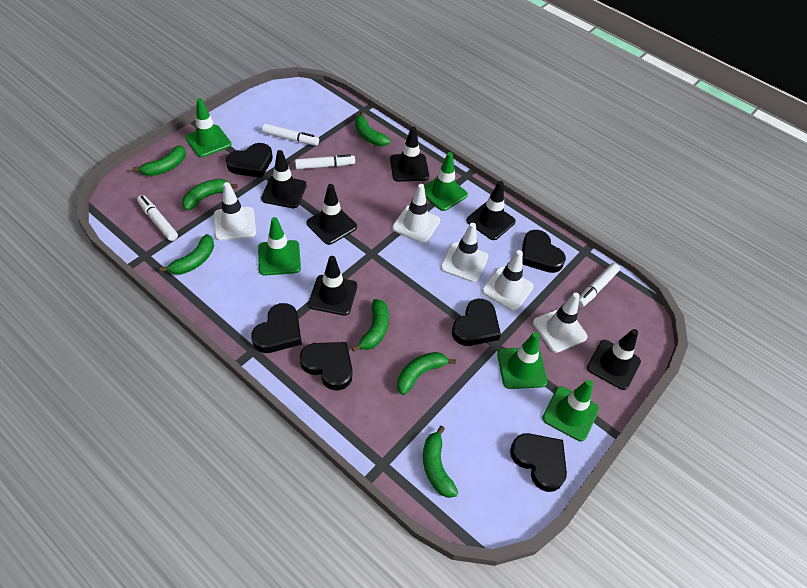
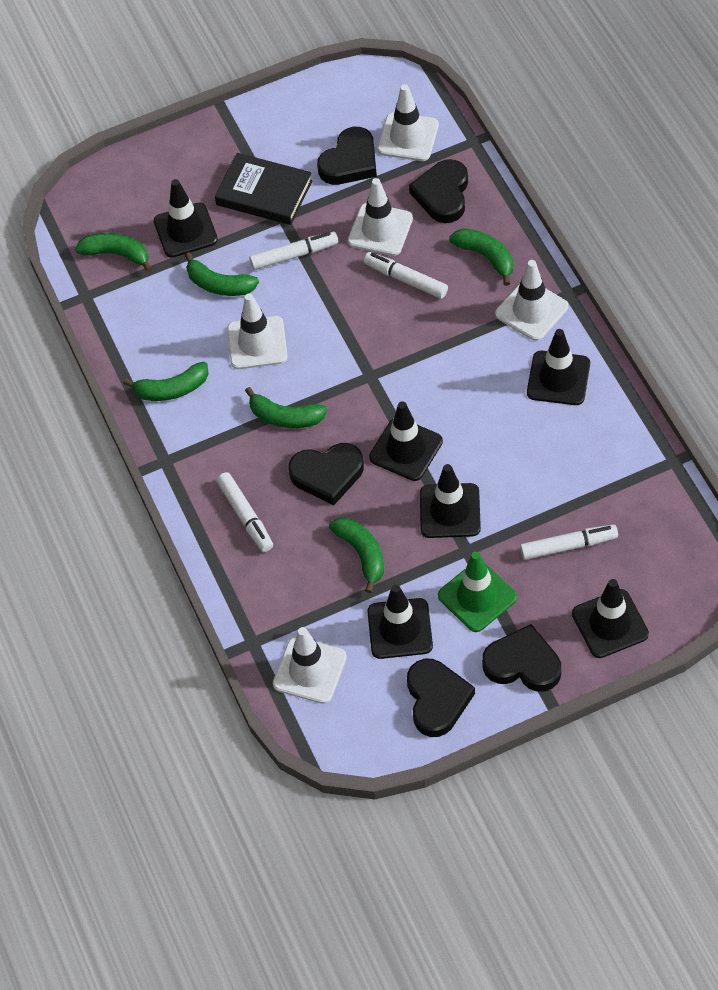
black book: 0 -> 1
black heart: 6 -> 5
green banana: 7 -> 6
green traffic cone: 5 -> 1

